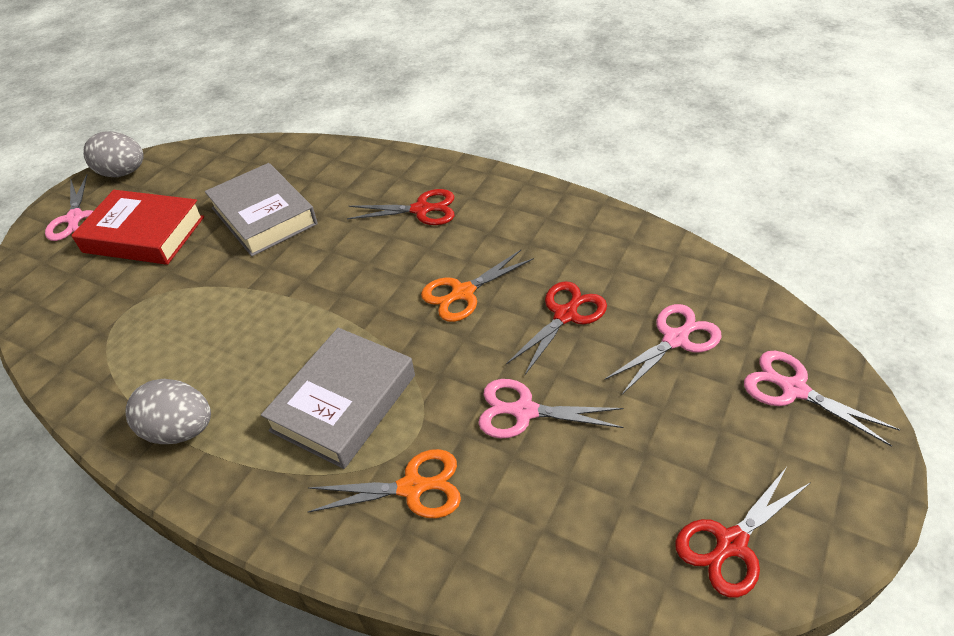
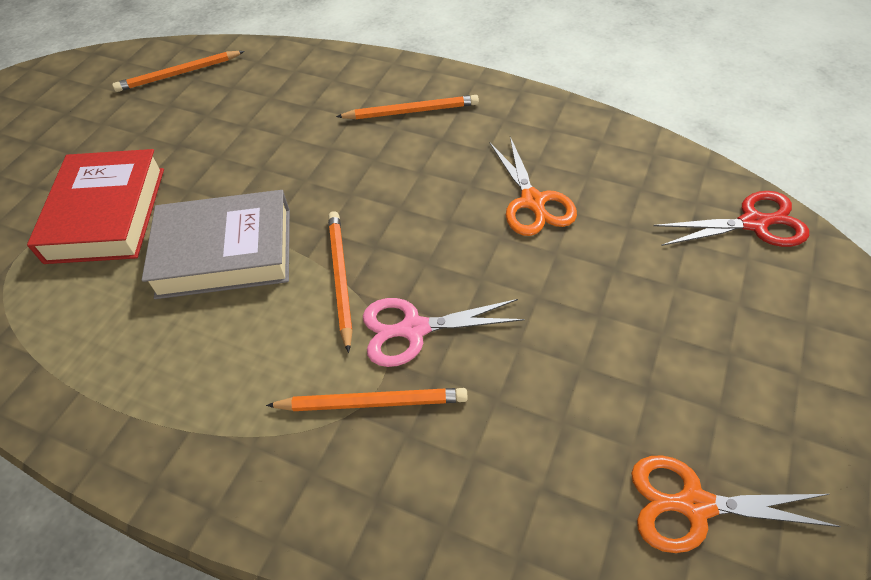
grey book: 2 -> 1
grey egg: 2 -> 0
orange pencil: 0 -> 4
pink scissors: 4 -> 1
red scissors: 3 -> 1

